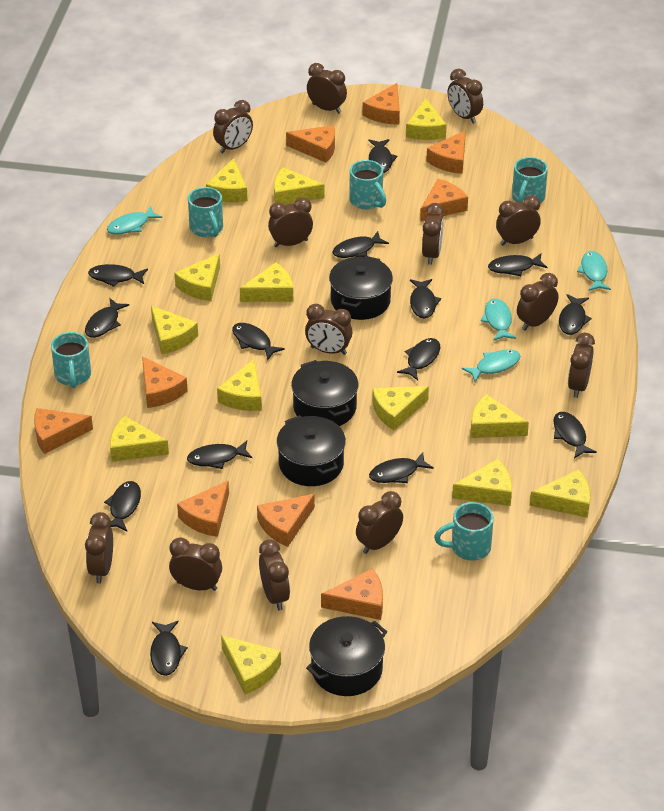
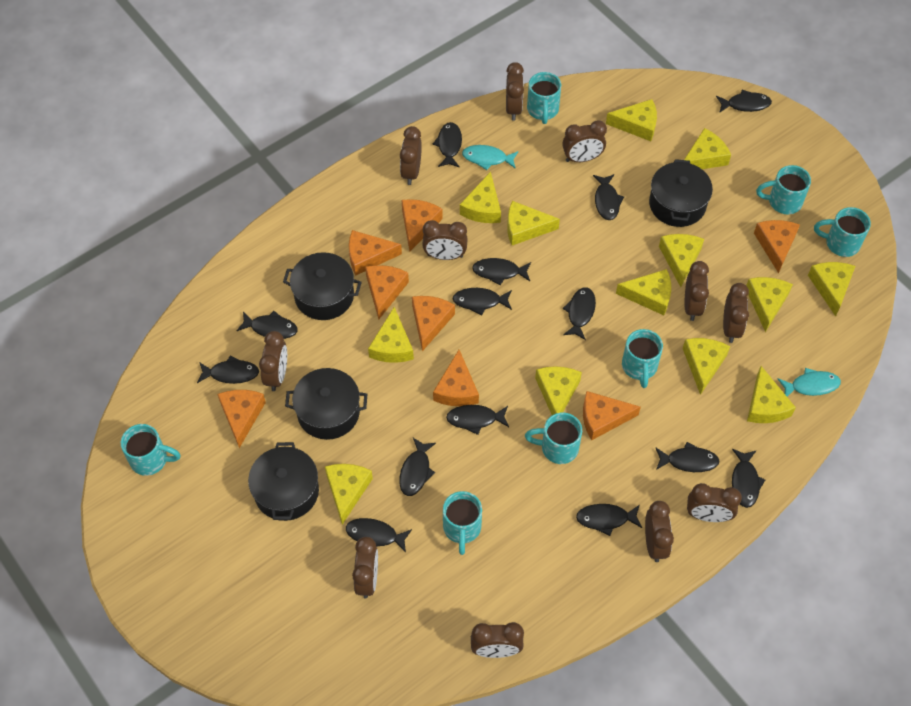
brown clock: 13 -> 11
orange cheese: 9 -> 8
turquoise fish: 4 -> 2
turquoise mug: 5 -> 7

